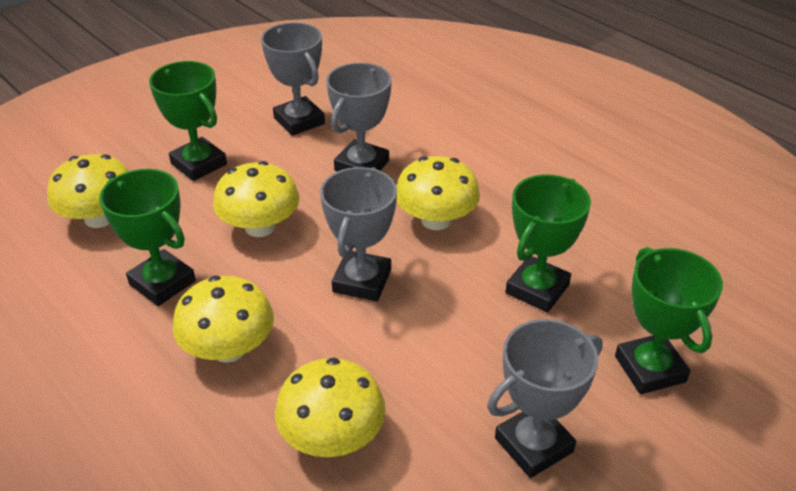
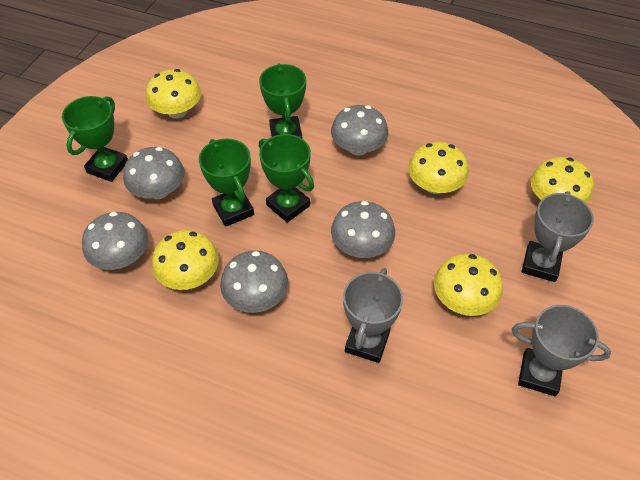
grey mushroom: 0 -> 5
grey trophy: 4 -> 3

